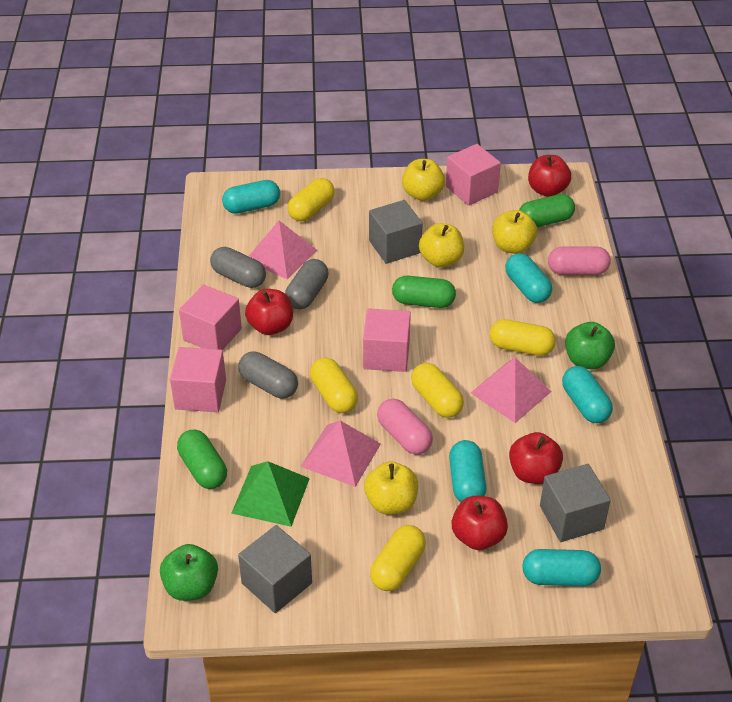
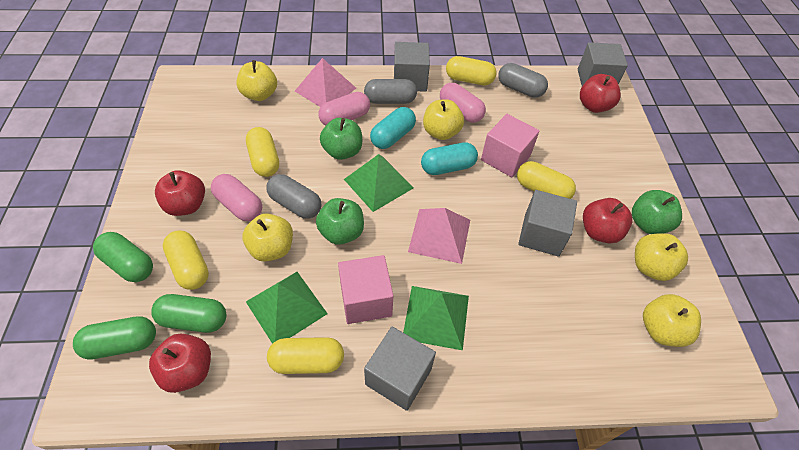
green apple: 2 -> 3
green pyramid: 1 -> 3
grey cube: 3 -> 4
pink capsule: 2 -> 3
pink cube: 4 -> 2
pink pyramid: 3 -> 2
turquoise capsule: 5 -> 2
yellow apple: 4 -> 5

